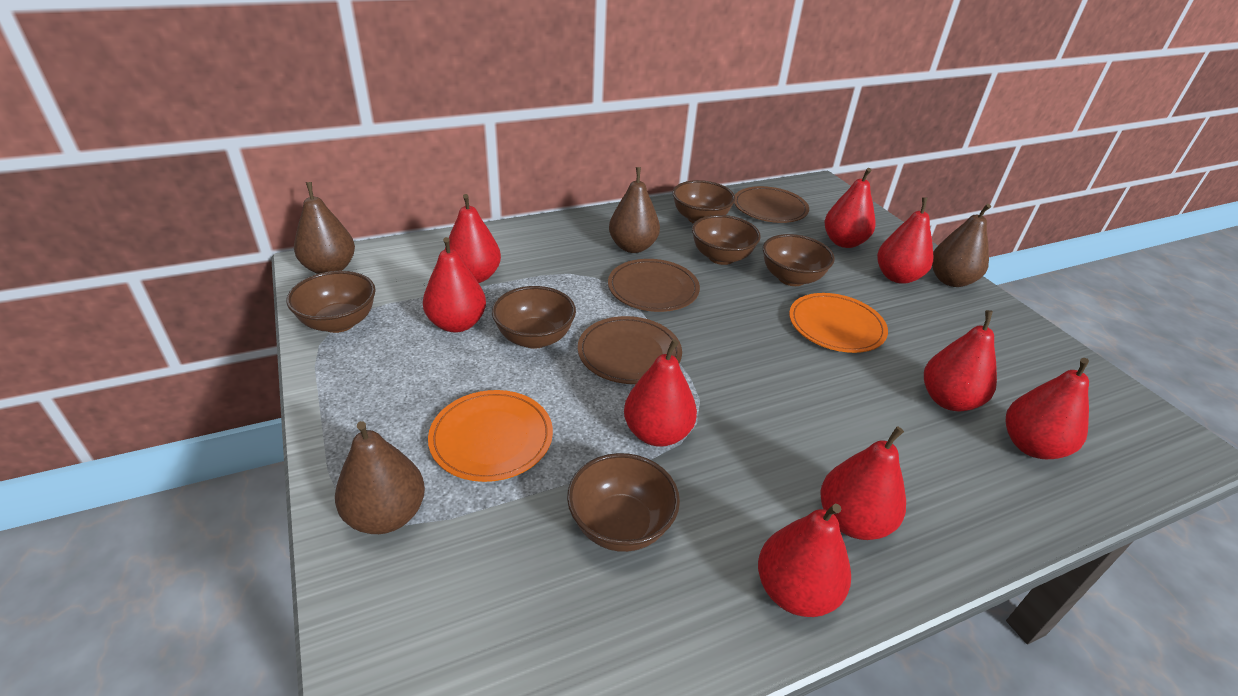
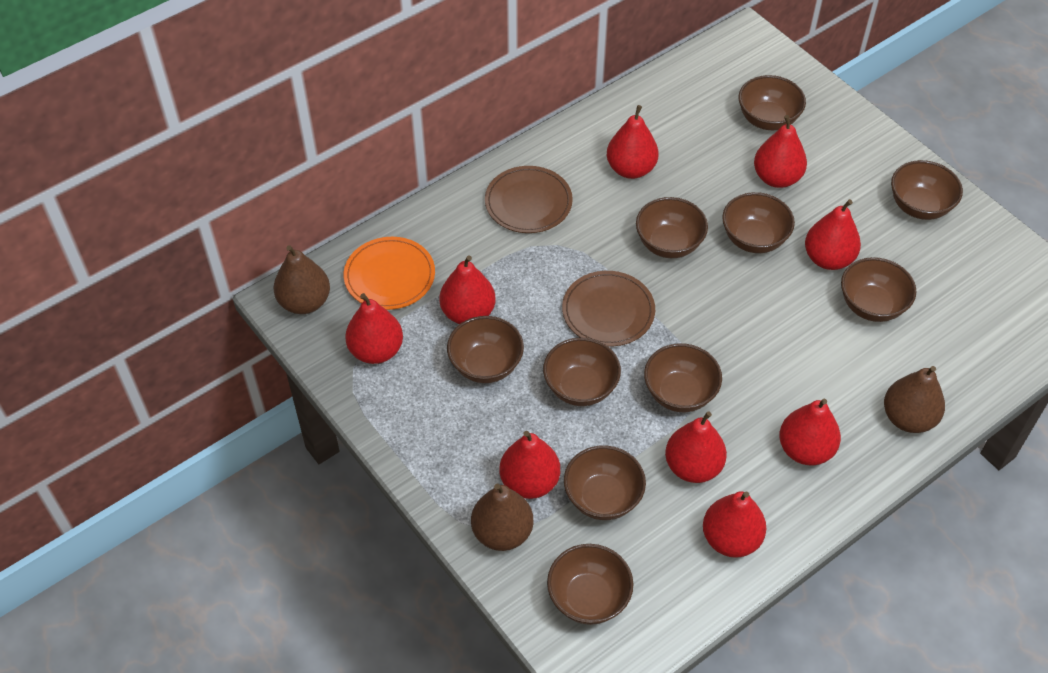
brown bowl: 6 -> 10
brown pear: 4 -> 3
brown plate: 3 -> 2
orange plate: 2 -> 1

